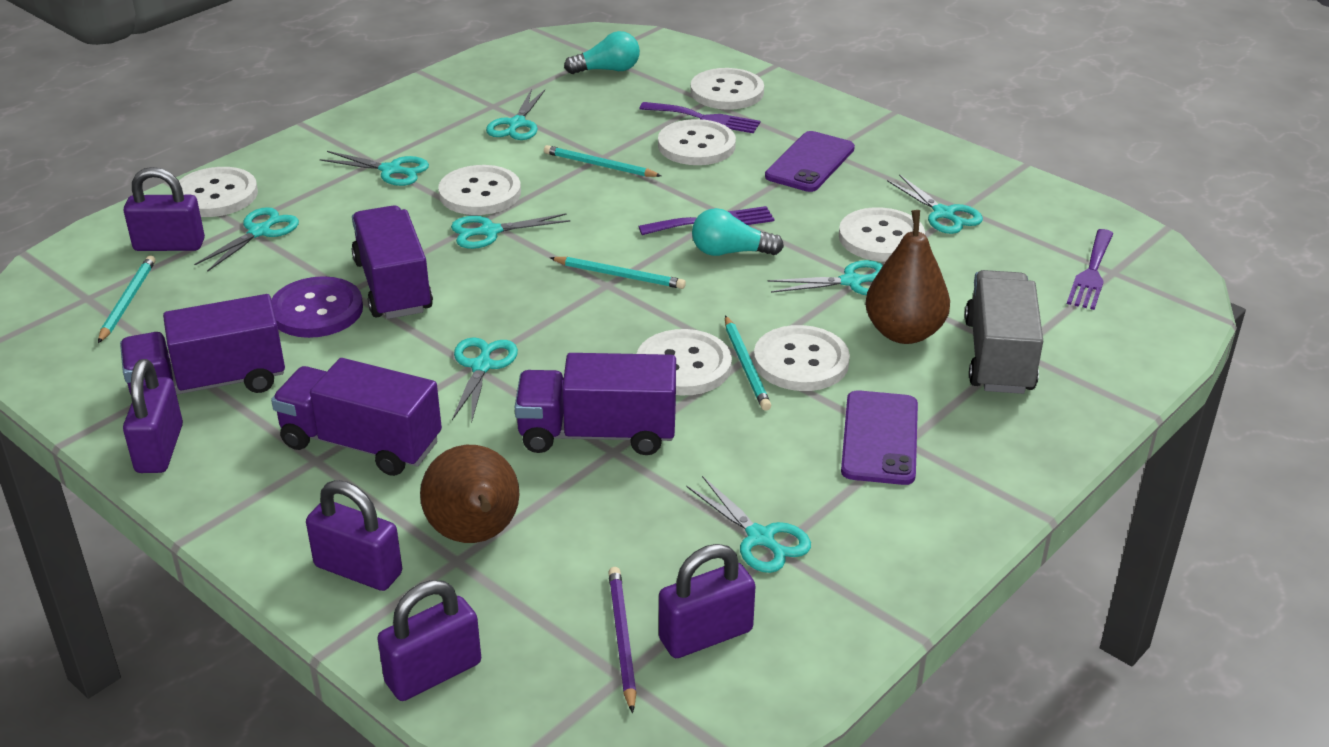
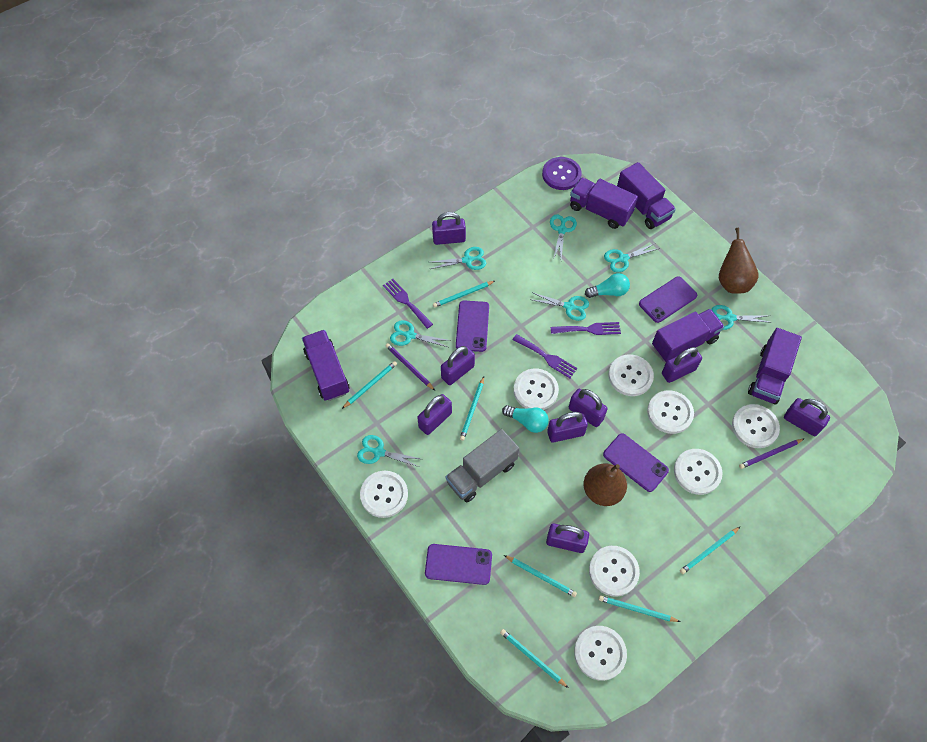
purple padlock: 5 -> 8
purple pencil: 1 -> 2
purple phone: 2 -> 4
purple truck: 4 -> 5
turquoise pencil: 4 -> 7
turquoise scissors: 8 -> 7
white button: 7 -> 8

